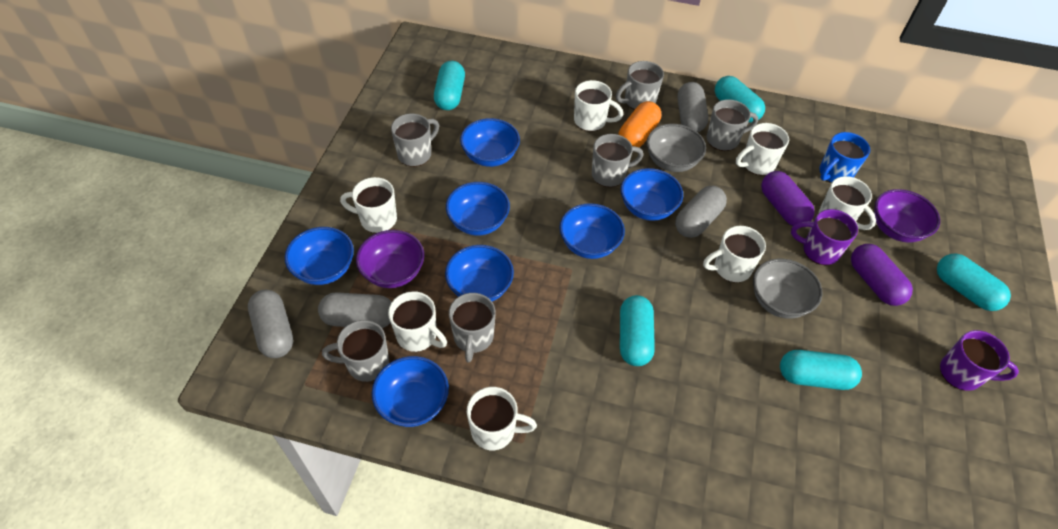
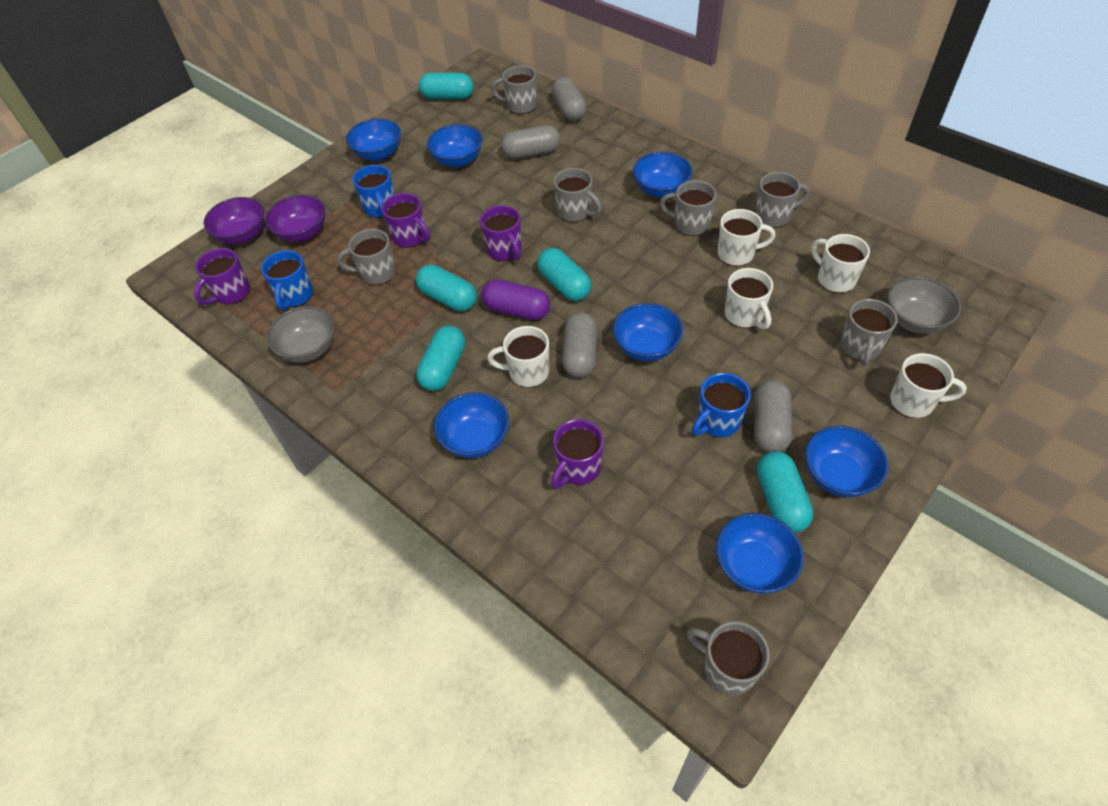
blue mug: 1 -> 3
grey mug: 6 -> 7
orange capsule: 1 -> 0
purple capsule: 2 -> 1
purple mug: 2 -> 4
white mug: 7 -> 5

